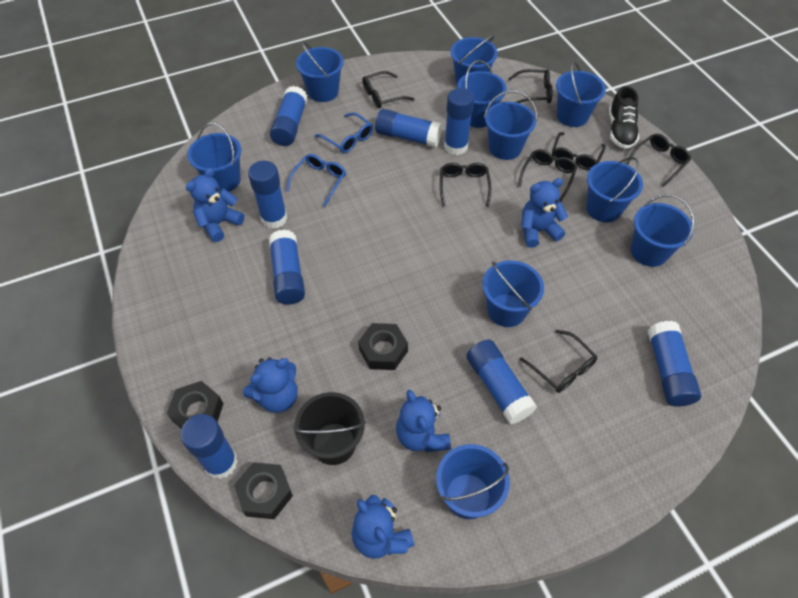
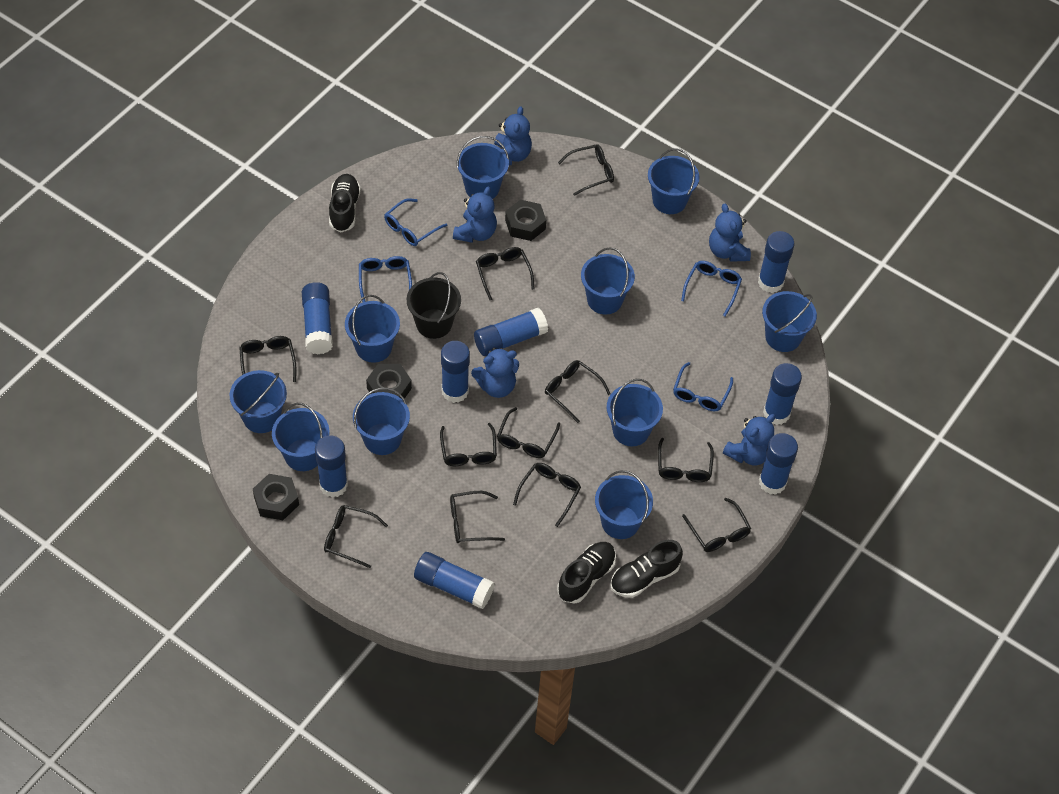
black glasses: 7 -> 11
black shoe: 1 -> 3
blue glasses: 2 -> 4

